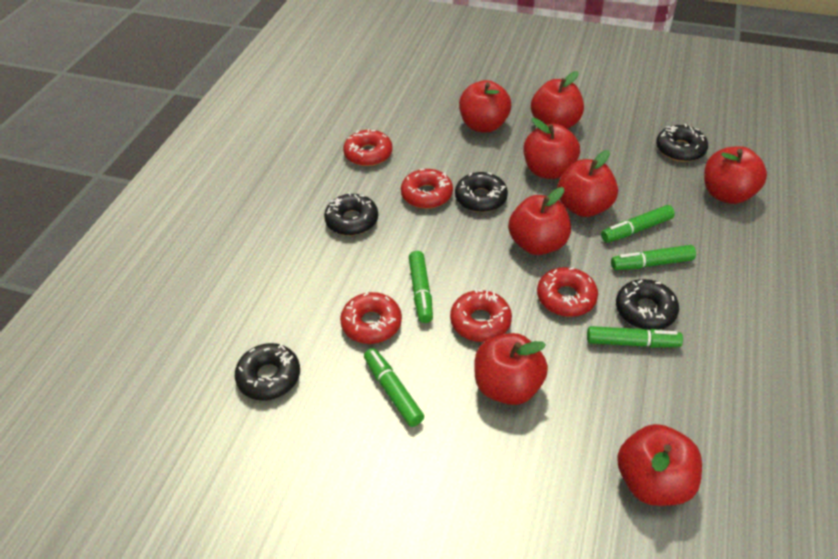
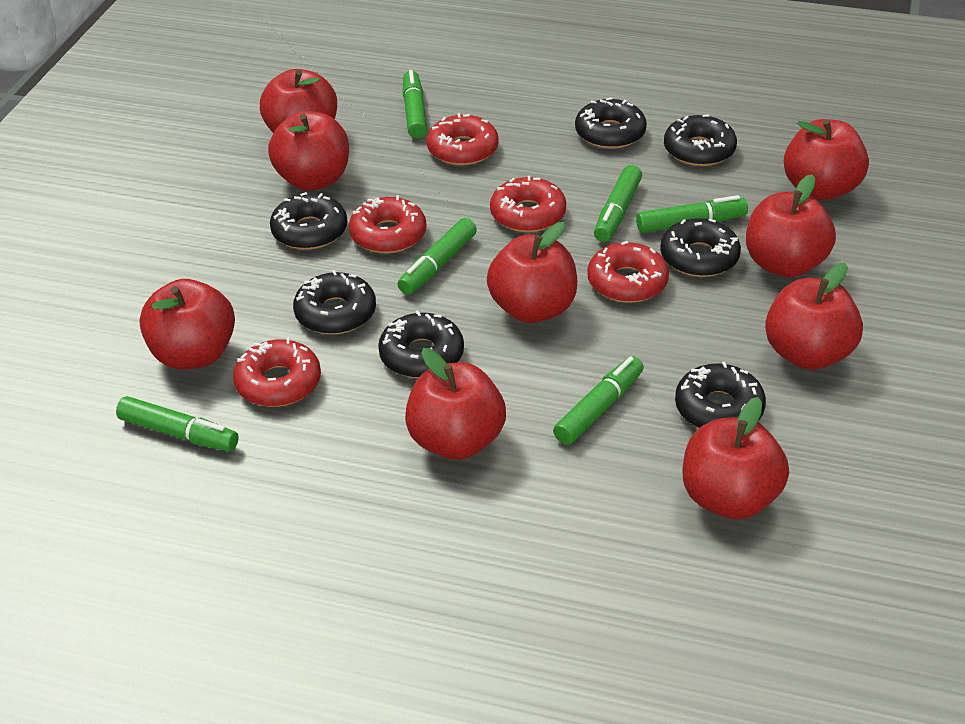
black donut: 5 -> 7
green marker: 5 -> 6
red apple: 8 -> 9

